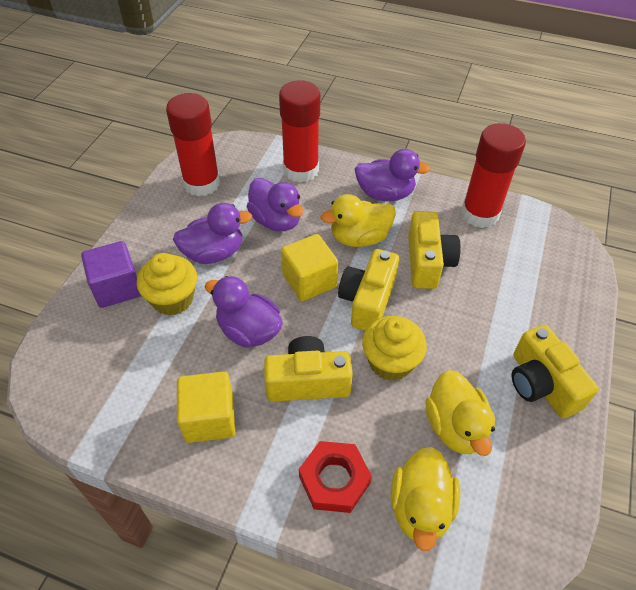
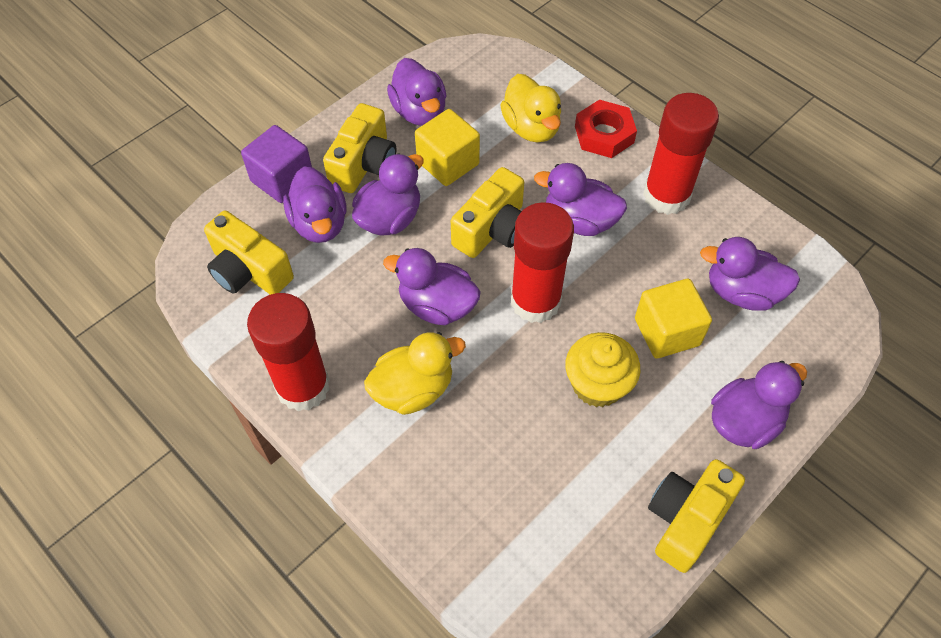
purple duck: 4 -> 7
yellow cupcake: 2 -> 1
yellow duck: 3 -> 2

